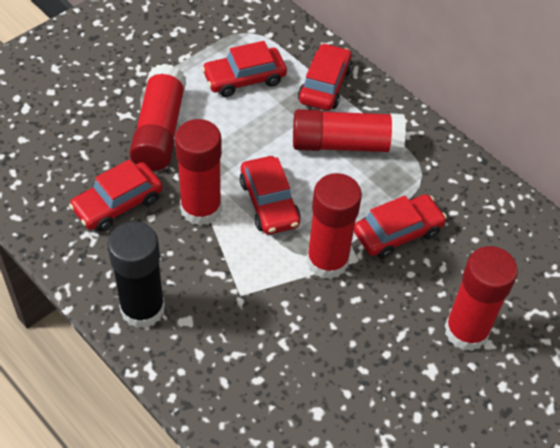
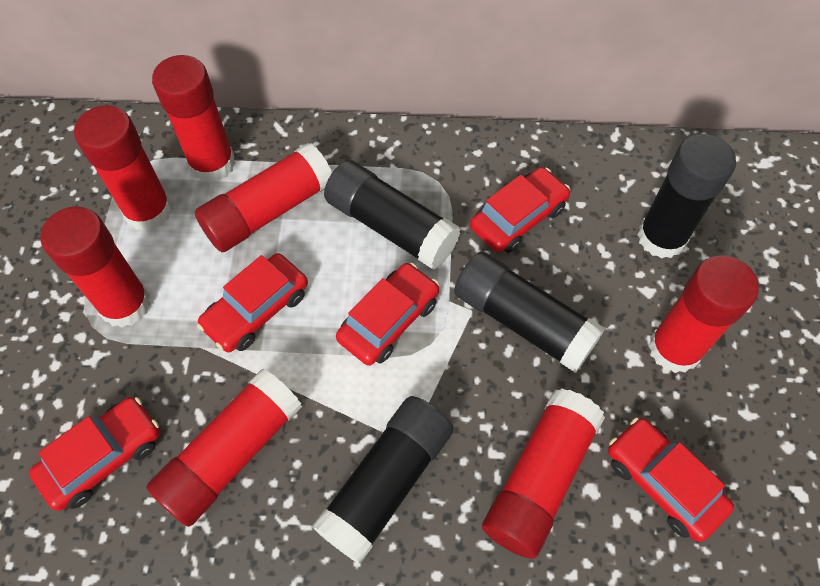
black glue stick: 1 -> 4
red glue stick: 5 -> 7

